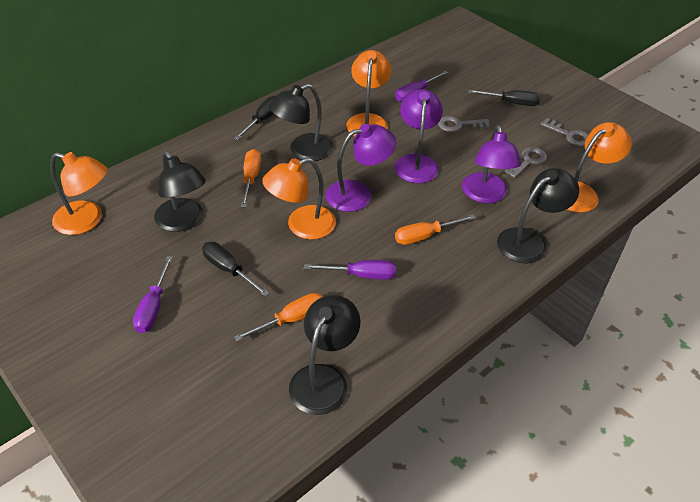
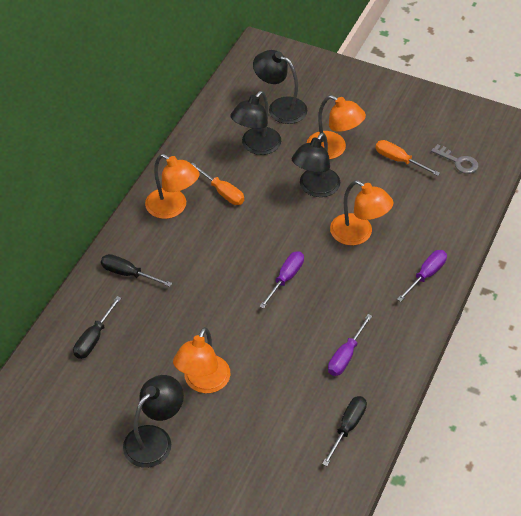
grey key: 3 -> 1
orange screwdriver: 3 -> 2
purple lamp: 3 -> 0

